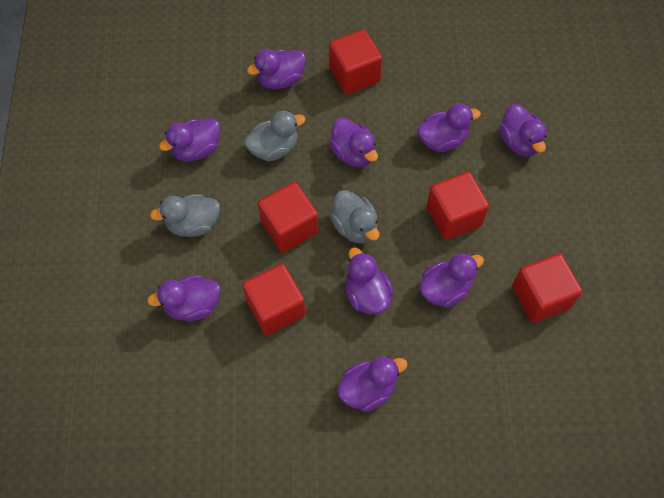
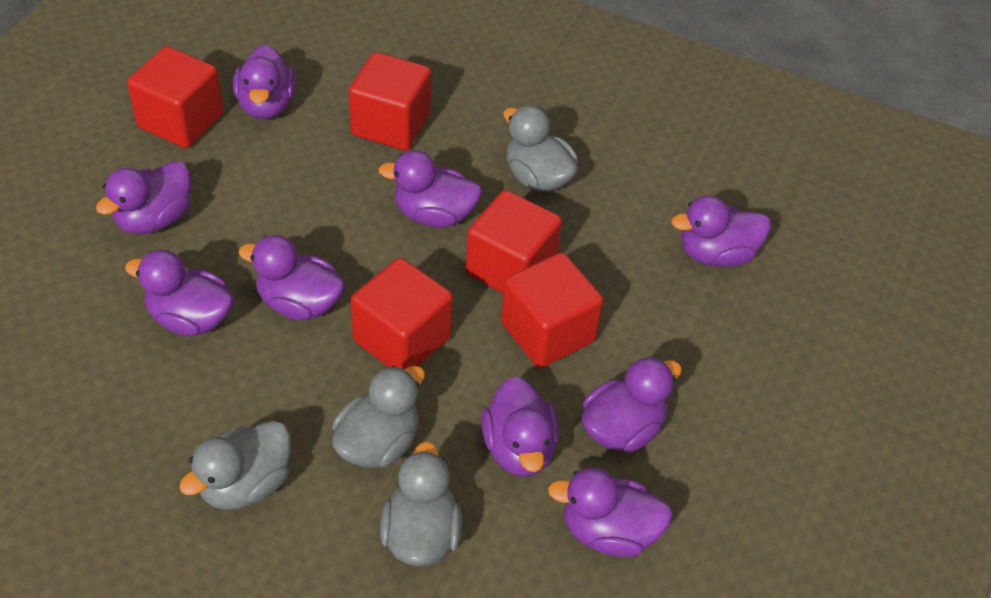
grey duck: 3 -> 4

